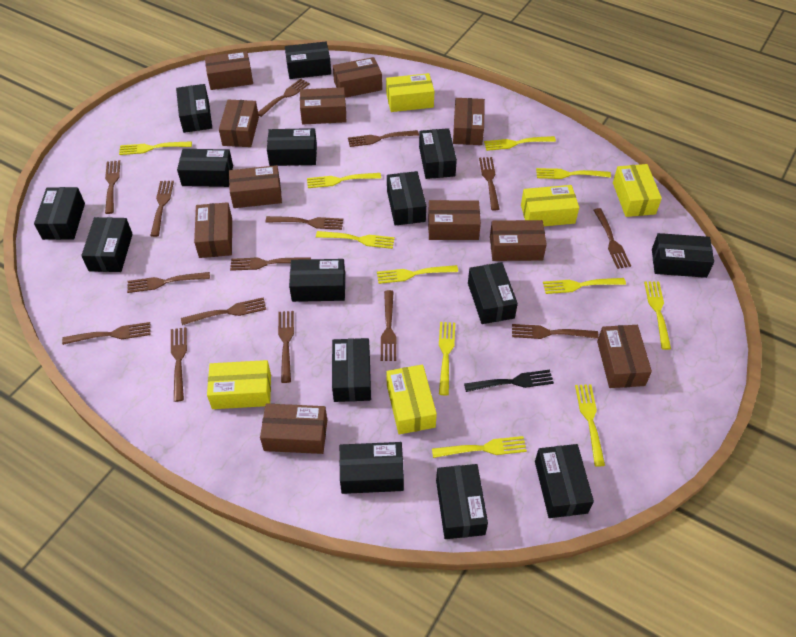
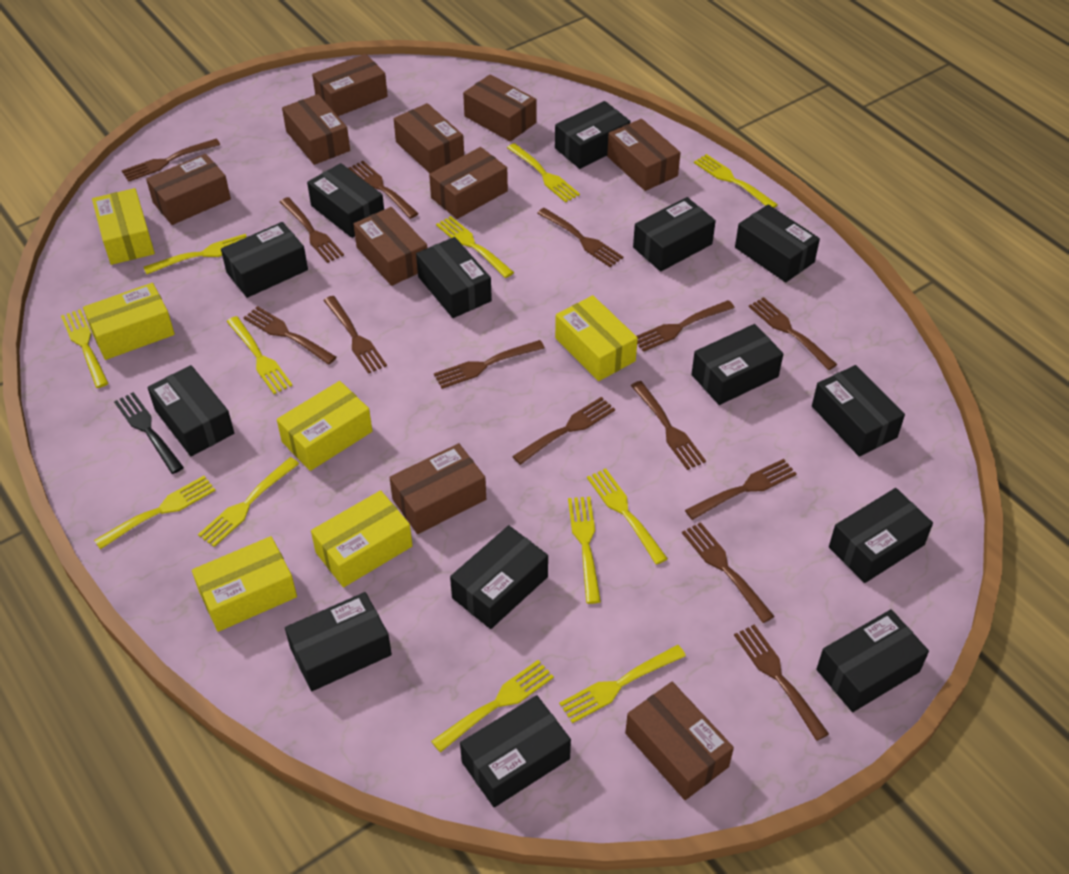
black box: 15 -> 14
brown box: 11 -> 10
brown fork: 15 -> 14
yellow box: 5 -> 6
yellow fork: 11 -> 12

